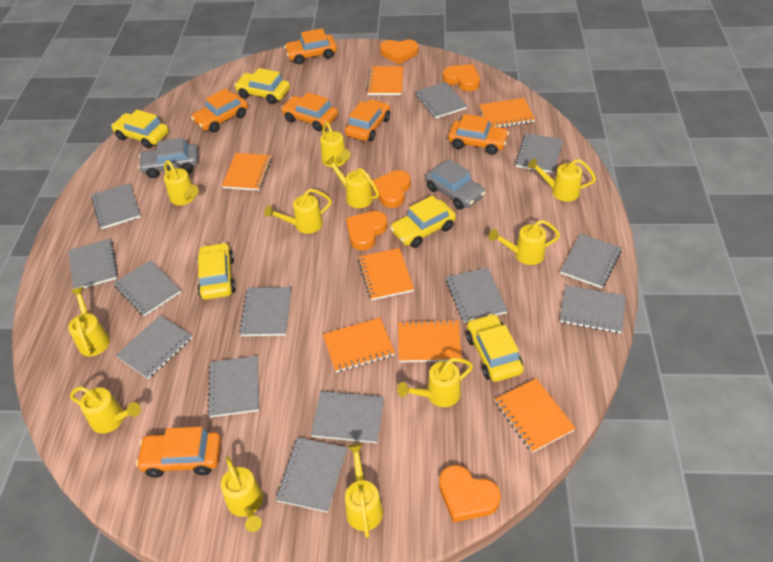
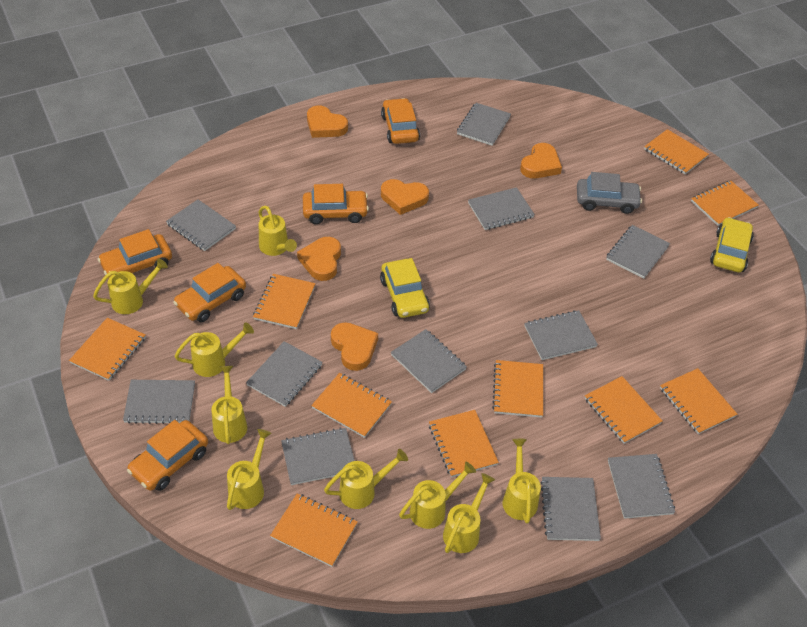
grey car: 2 -> 1
grey notebook: 13 -> 11
orange car: 6 -> 5
orange notebook: 7 -> 10
yellow car: 5 -> 2
yellow watering can: 11 -> 9

